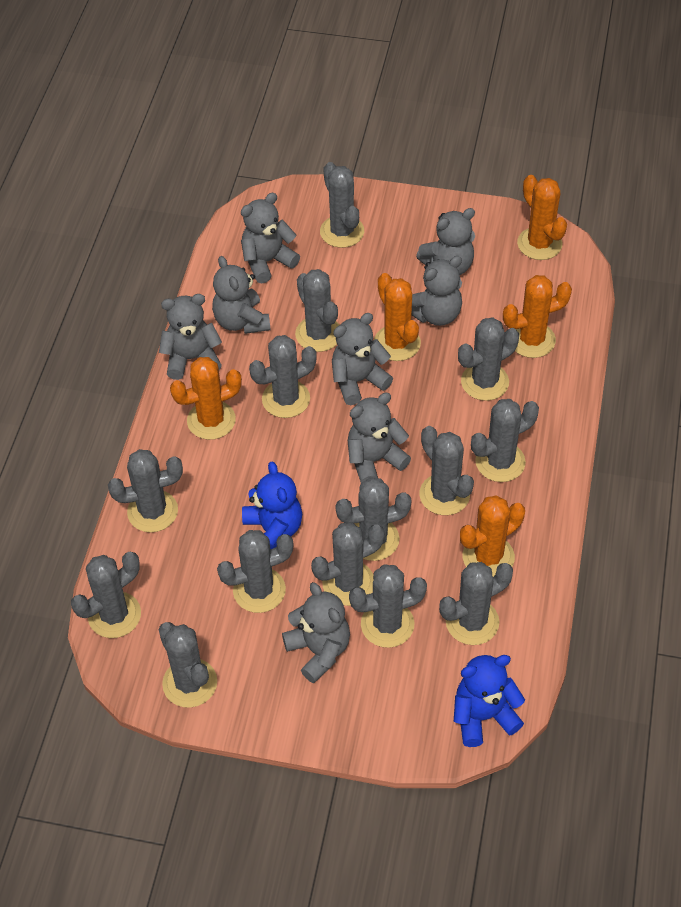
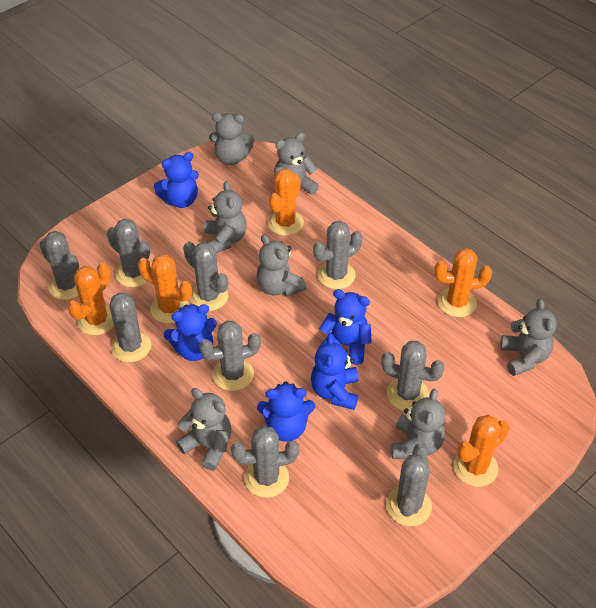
blue teddy bear: 2 -> 5
grey cactus: 14 -> 9
grey teddy bear: 8 -> 7

